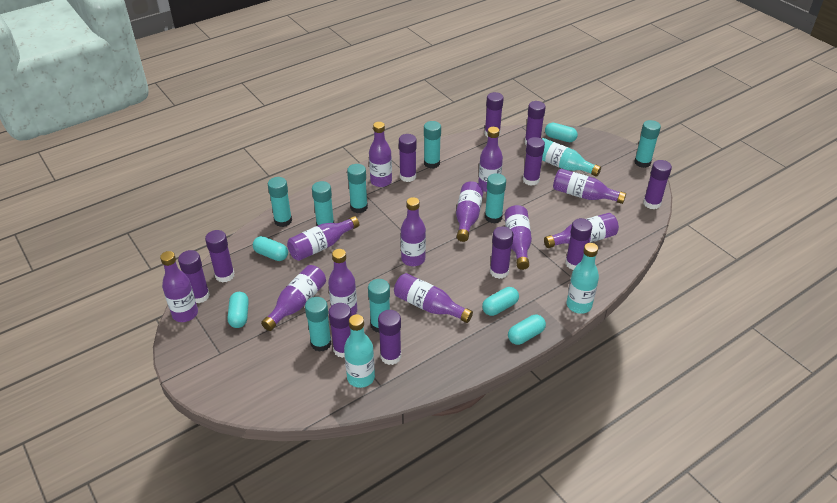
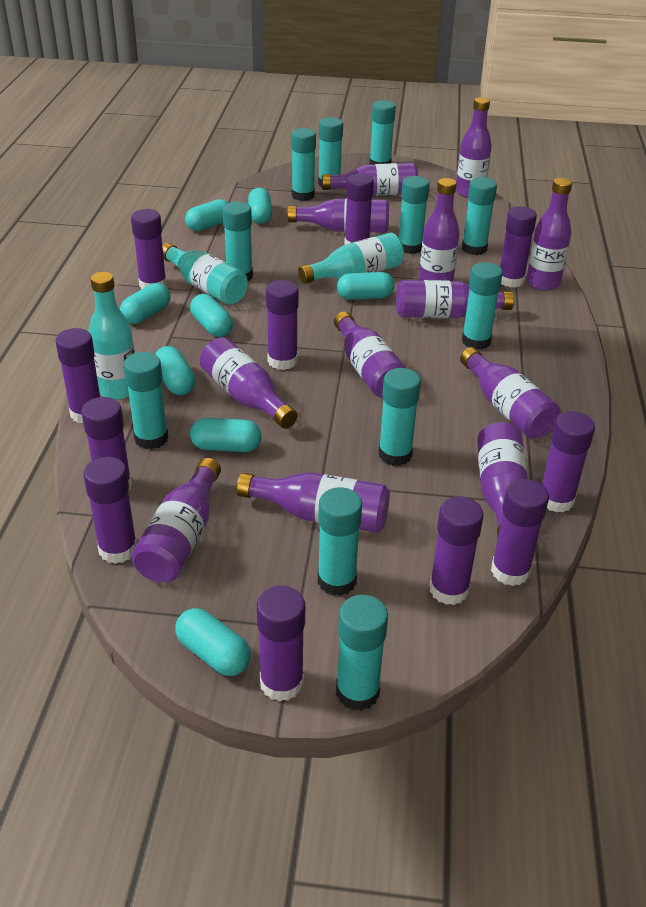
turquoise capsule: 5 -> 8
turquoise glue stick: 8 -> 11

